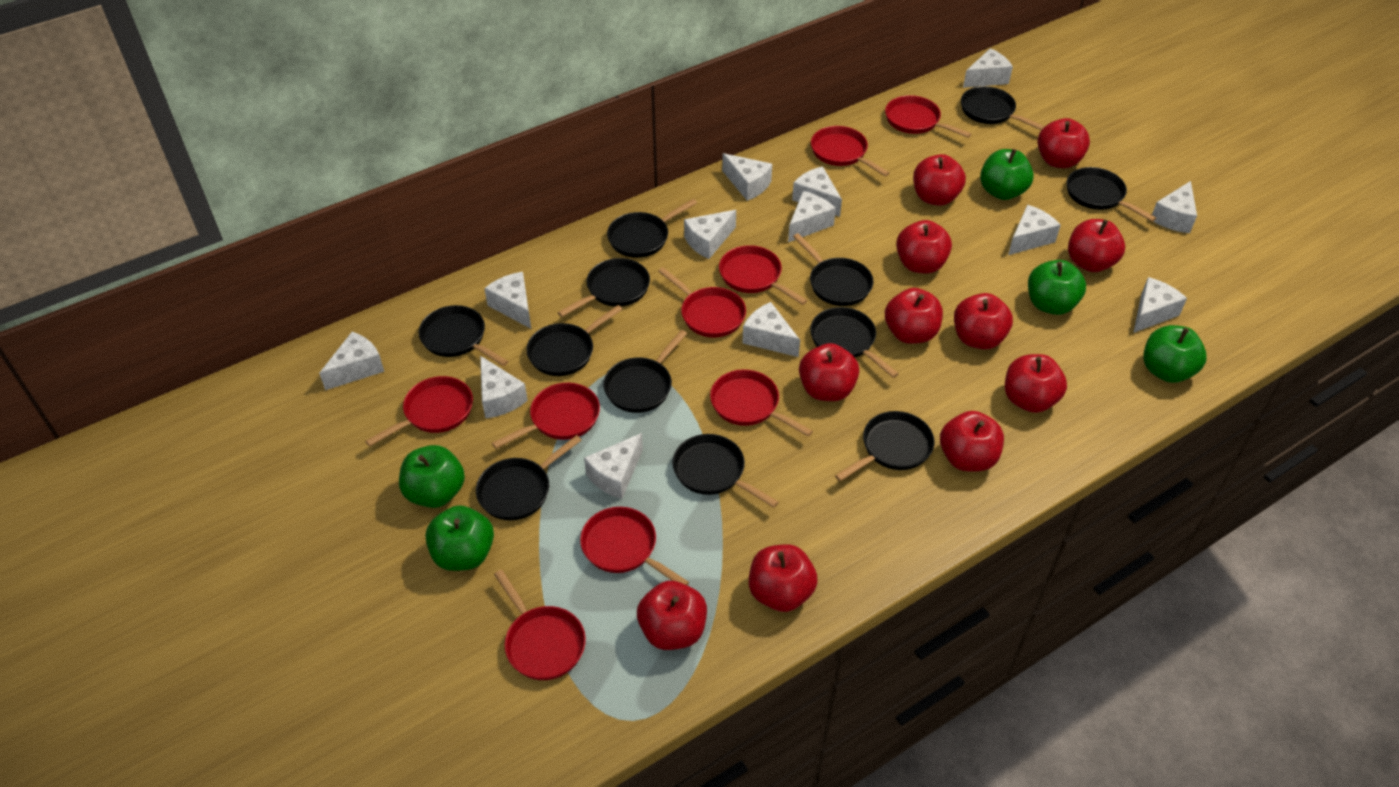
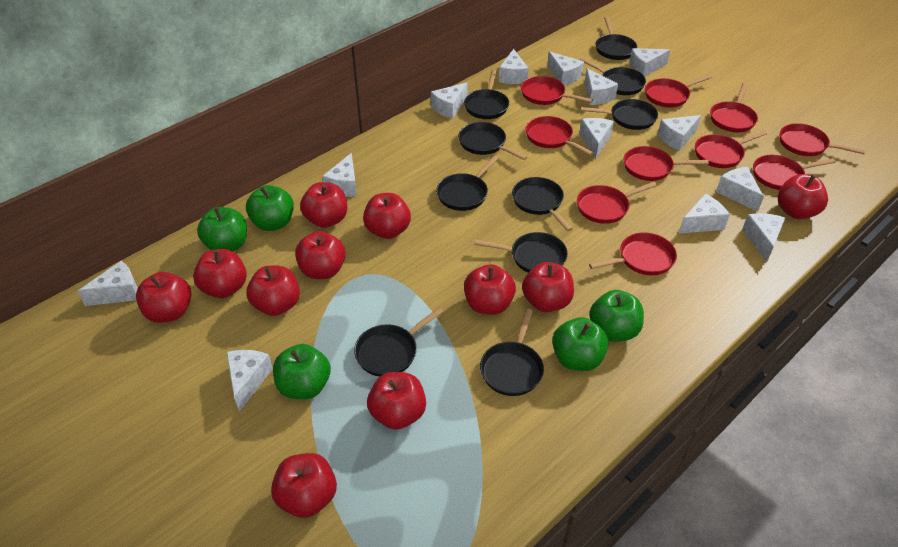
black pan: 12 -> 10
red pan: 9 -> 10

